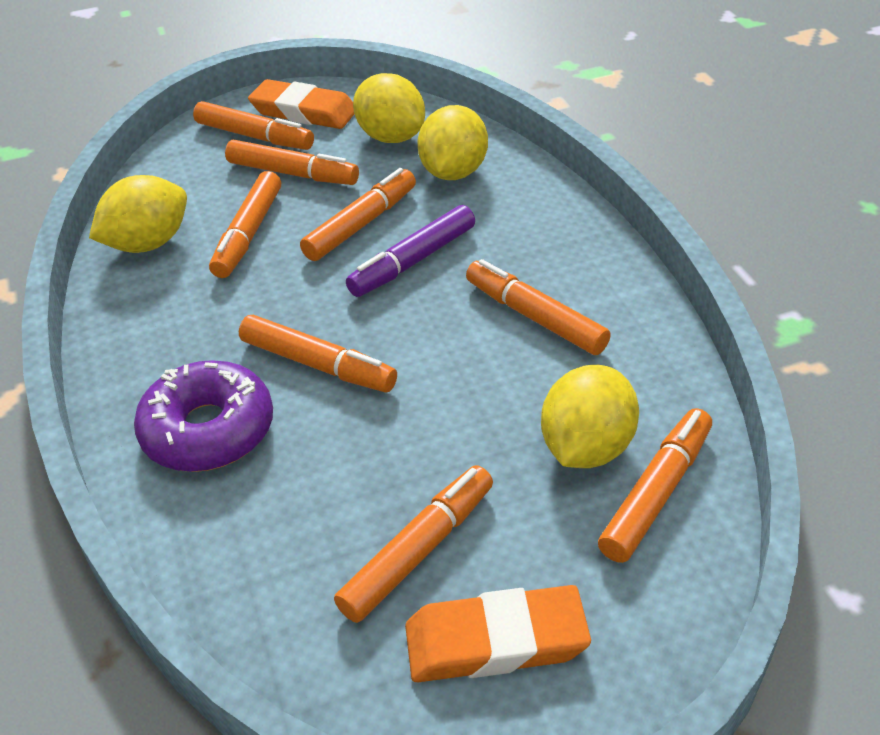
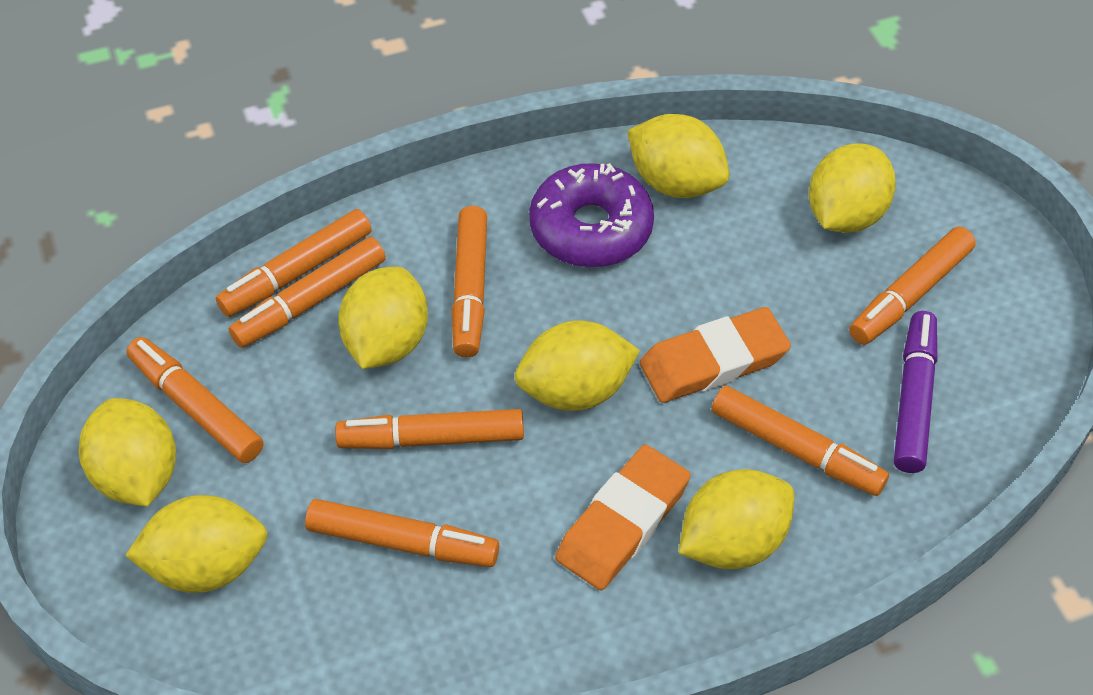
yellow lemon: 4 -> 7

